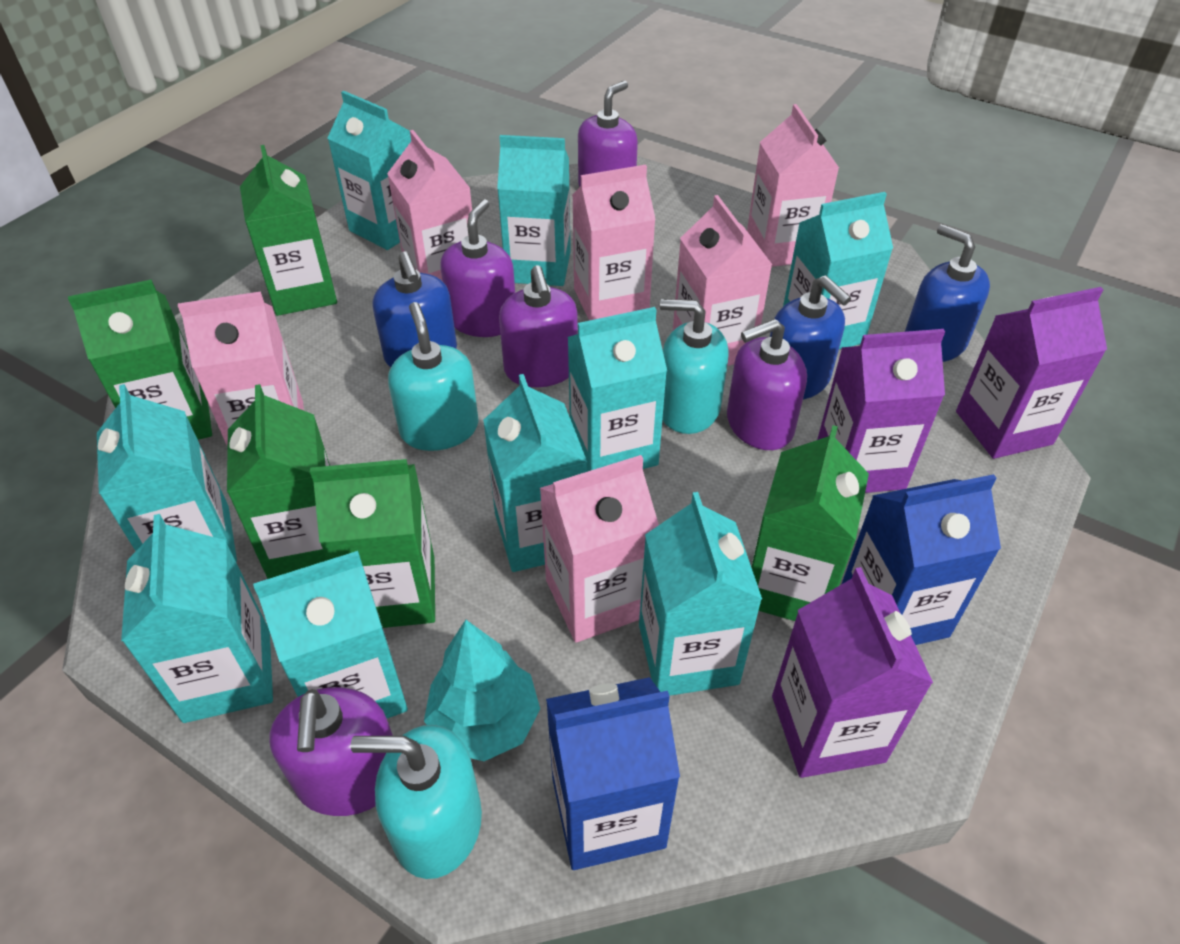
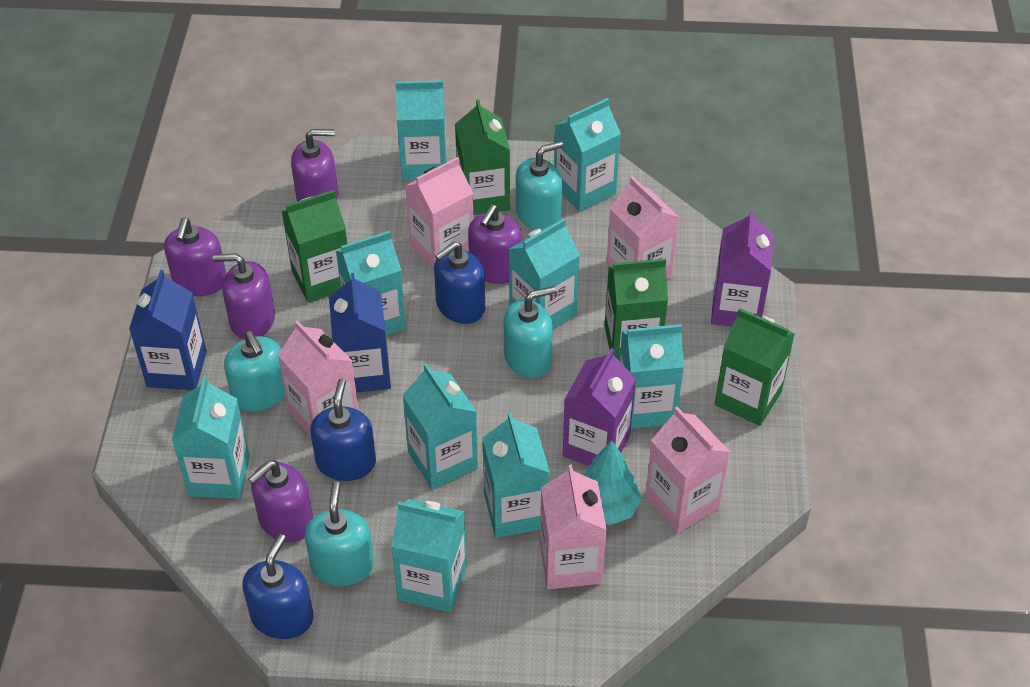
green carton: 5 -> 4
pink carton: 6 -> 5
purple carton: 3 -> 2
turquoise soap dispenser: 3 -> 4

